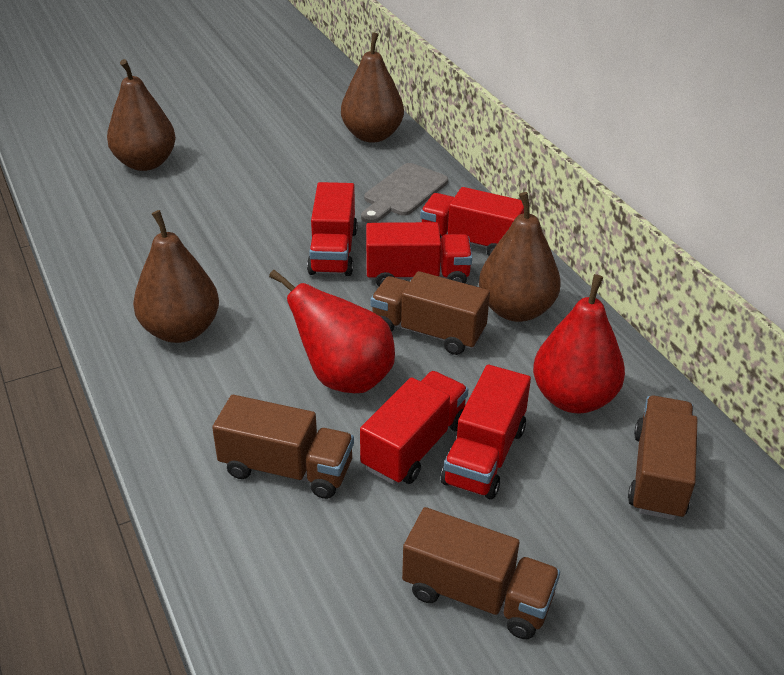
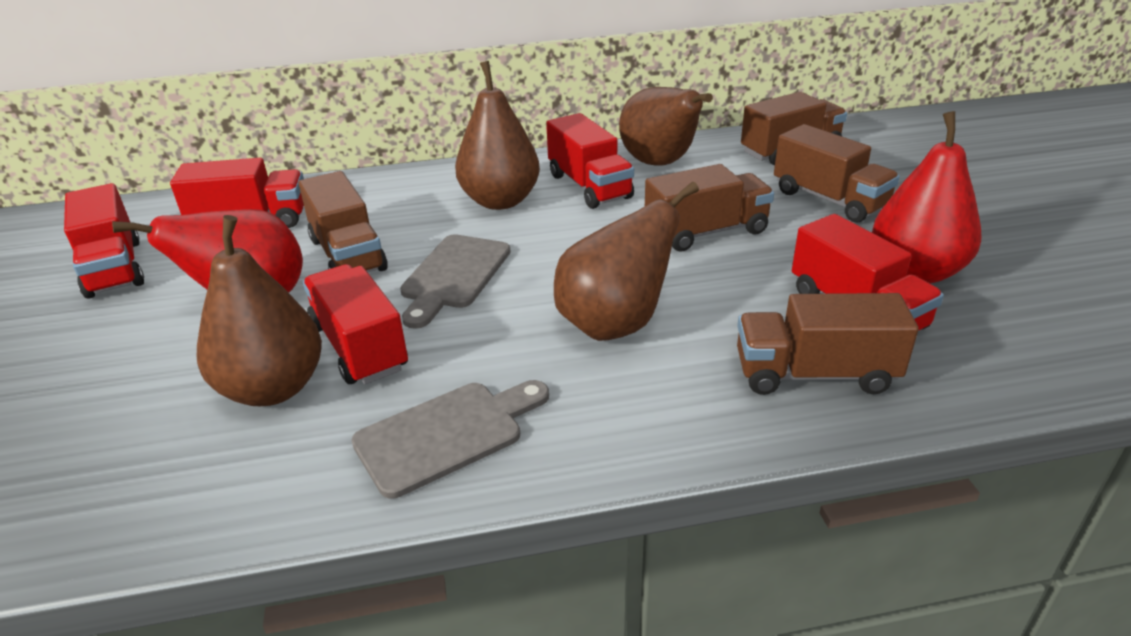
brown truck: 4 -> 5
grey cutting board: 1 -> 2

